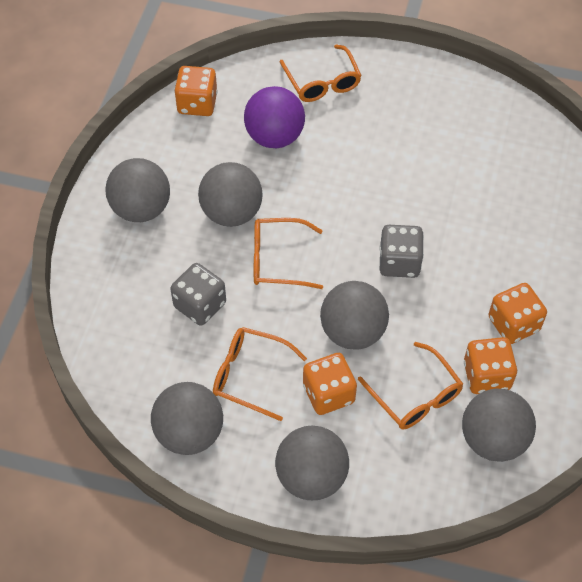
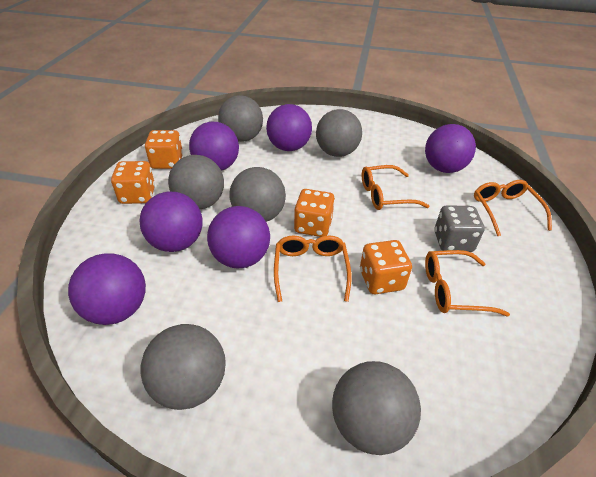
grey dice: 2 -> 1
purple ball: 1 -> 6

